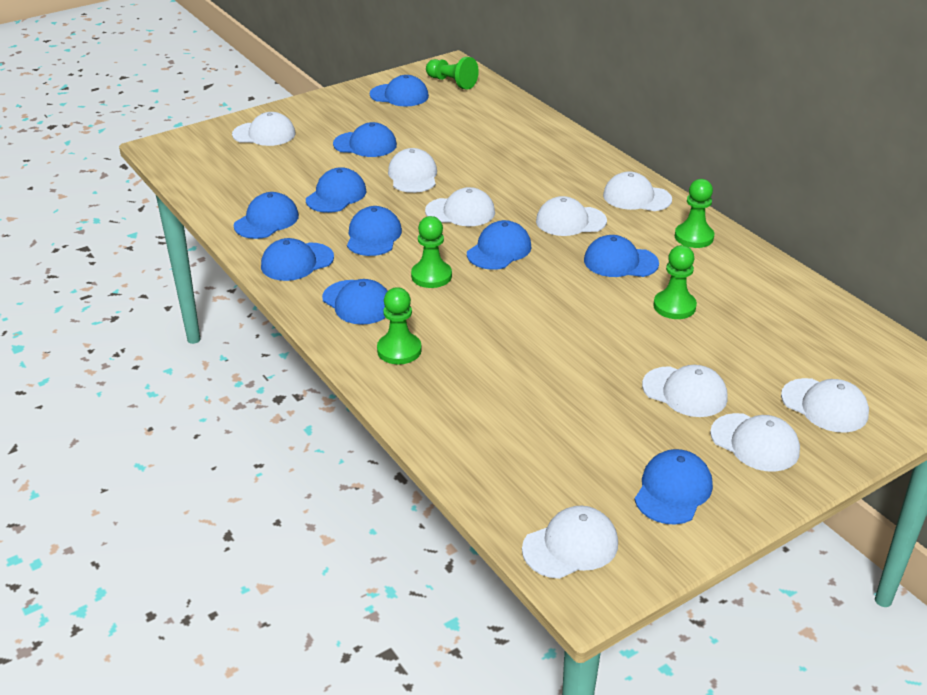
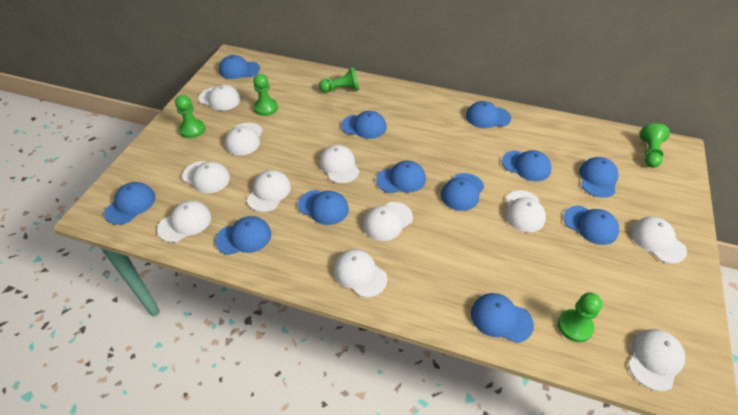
blue cap: 10 -> 12
white cap: 9 -> 11

